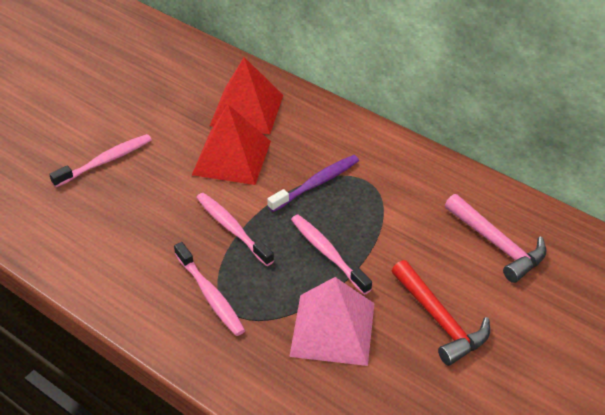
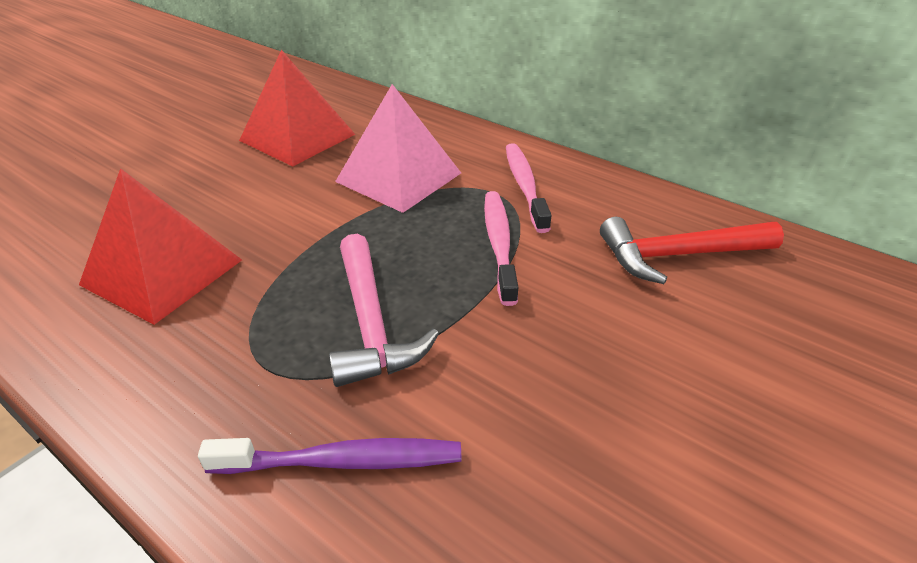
pink toothbrush: 4 -> 2

